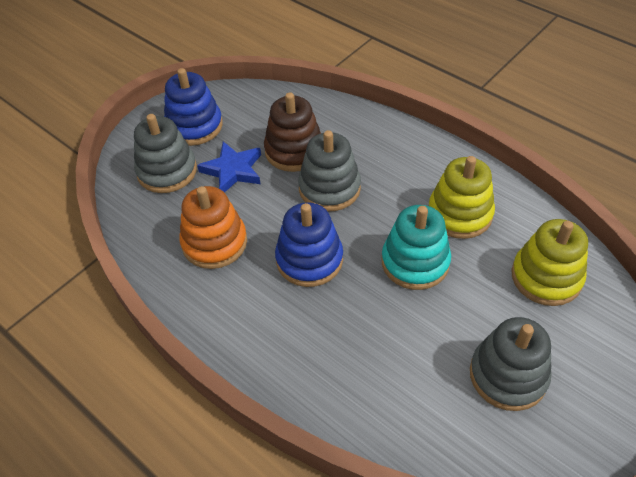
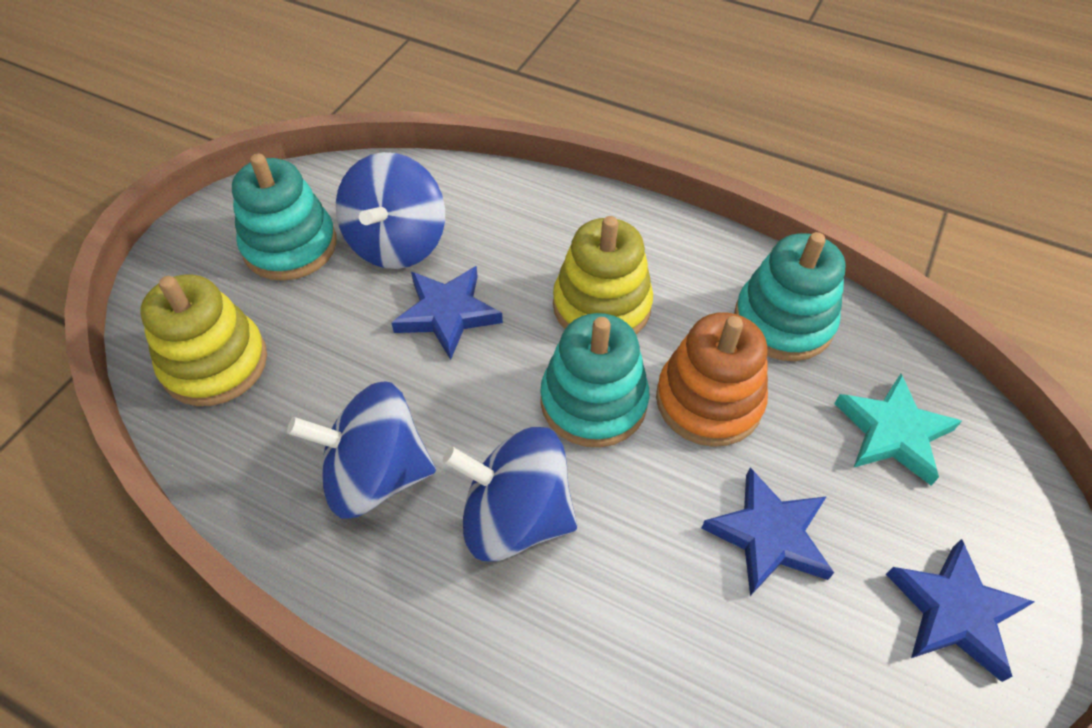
blue spinning top: 0 -> 3
blue stacking toy: 2 -> 0
blue star: 1 -> 3
brown stacking toy: 1 -> 0
grey stacking toy: 3 -> 0
turquoise stacking toy: 1 -> 3
turquoise star: 0 -> 1

